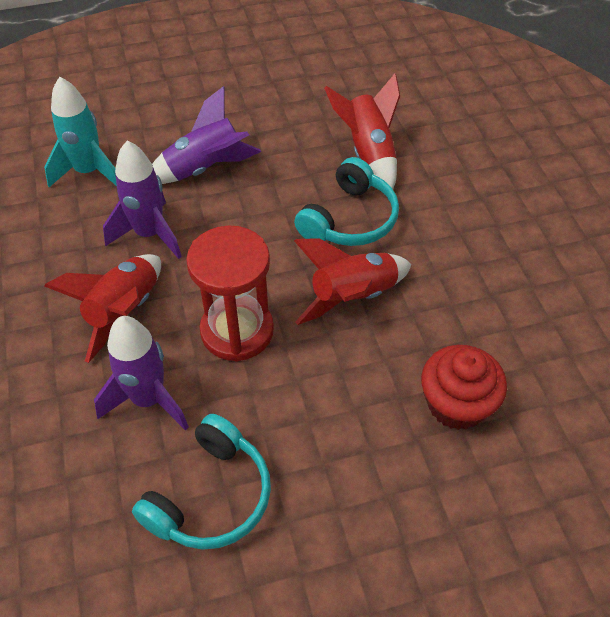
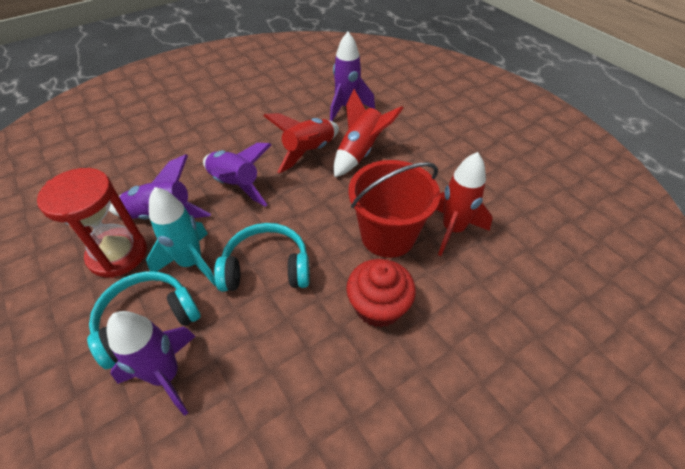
purple rocket: 3 -> 4
red bucket: 0 -> 1

